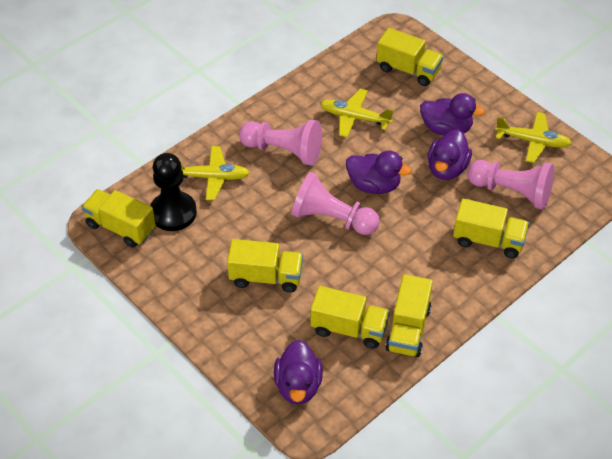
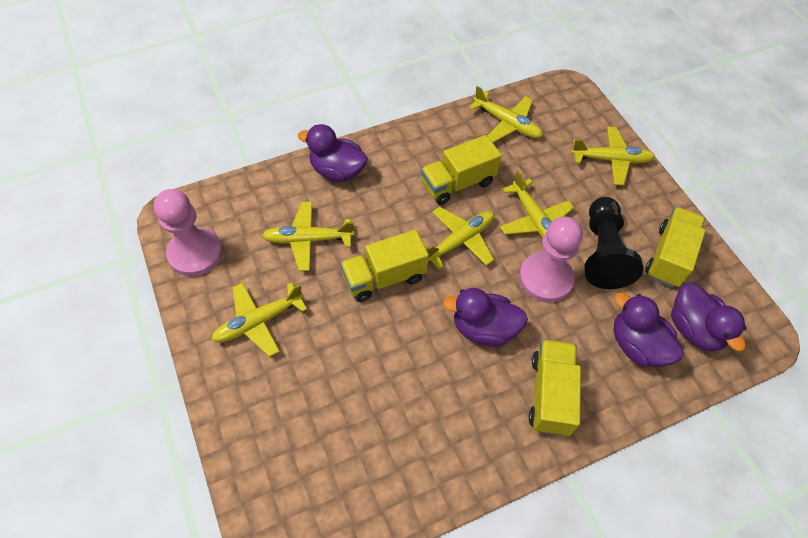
pink pawn: 3 -> 2
yellow plane: 3 -> 6
yellow truck: 6 -> 4

